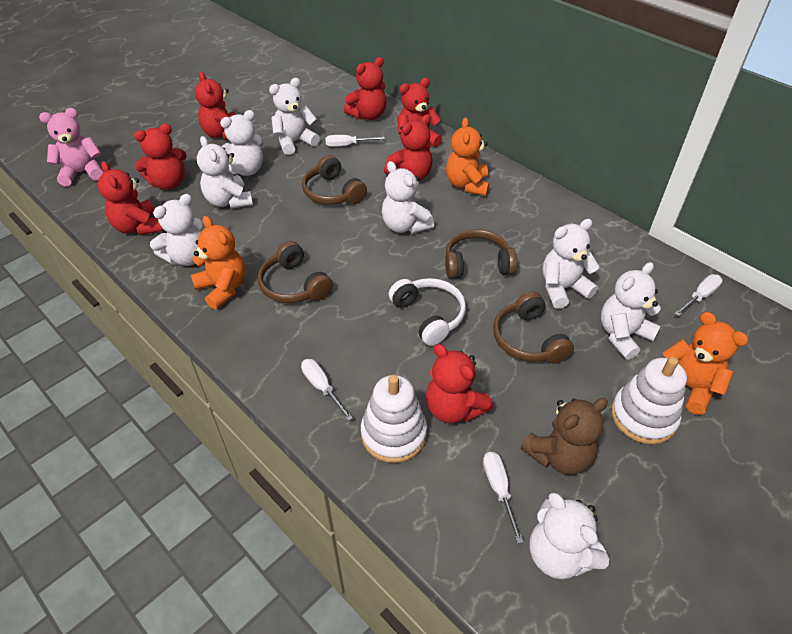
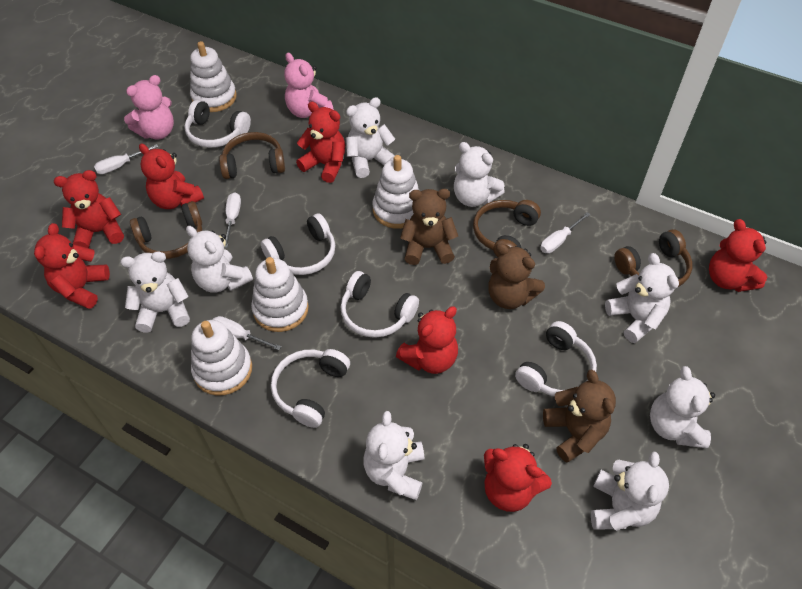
brown teddy bear: 1 -> 3
orange teddy bear: 3 -> 0
pink teddy bear: 1 -> 2
white headphones: 1 -> 5
white stacking toy: 2 -> 4

